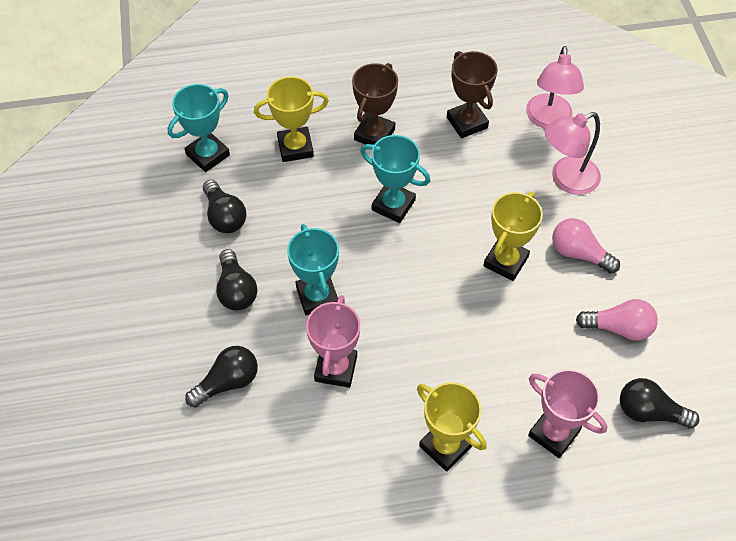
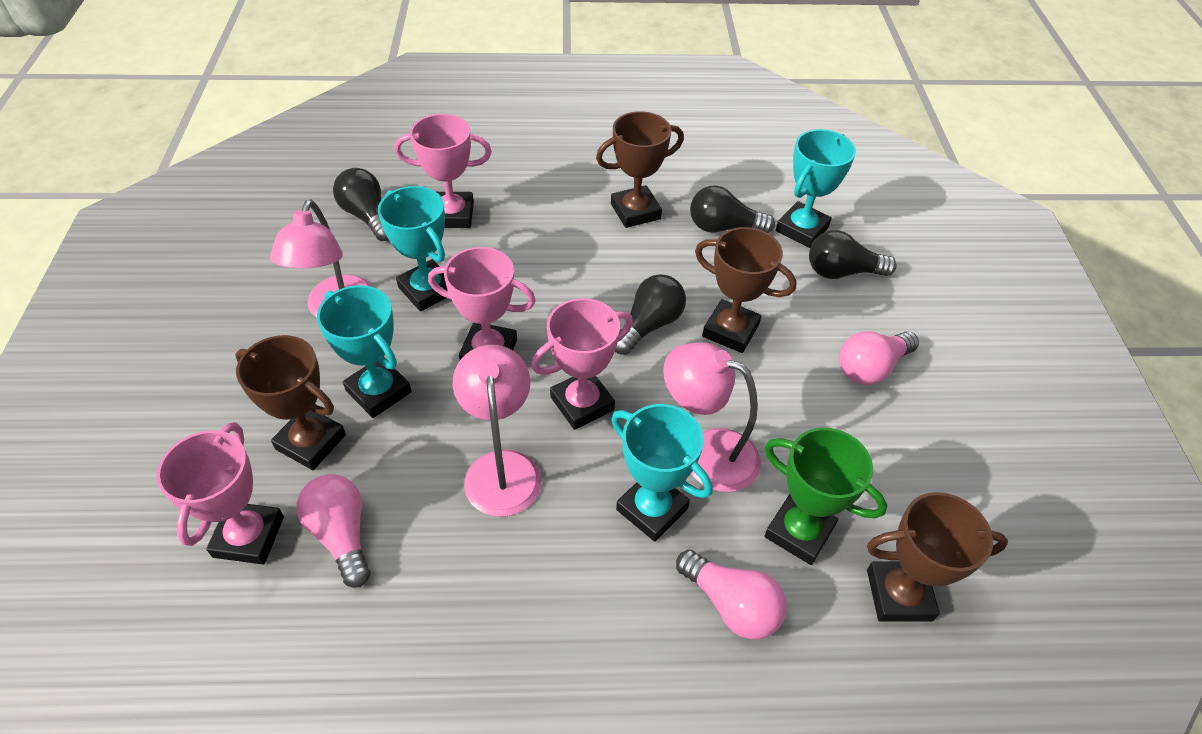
brown trophy: 2 -> 4
green trophy: 0 -> 1
pink lamp: 2 -> 3
pink light bulb: 2 -> 3
pink trophy: 2 -> 4
turquoise trophy: 3 -> 4
yellow trophy: 3 -> 0

